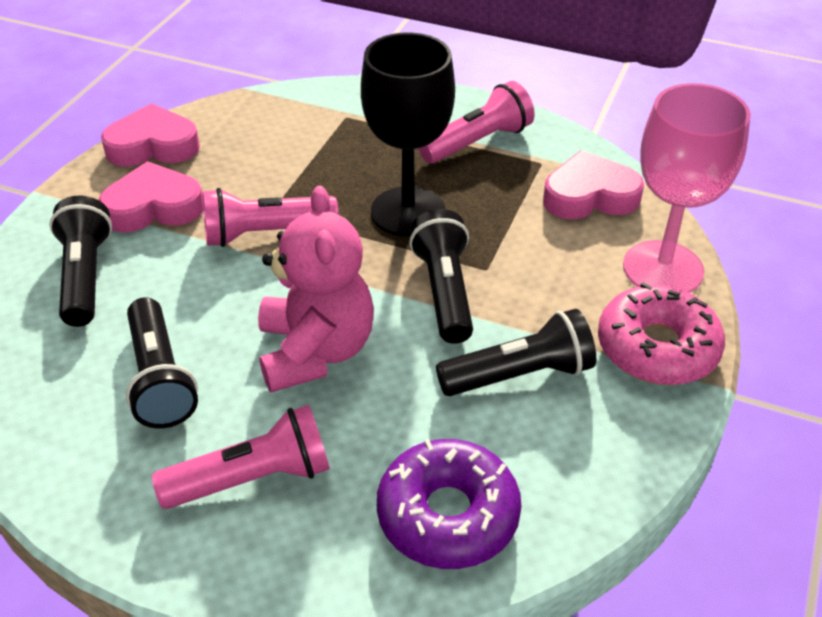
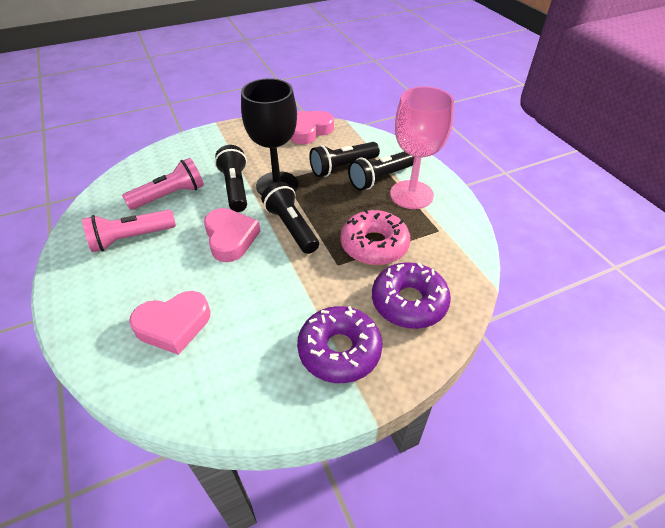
pink flashlight: 3 -> 2
pink teddy bear: 1 -> 0
purple donut: 1 -> 2

